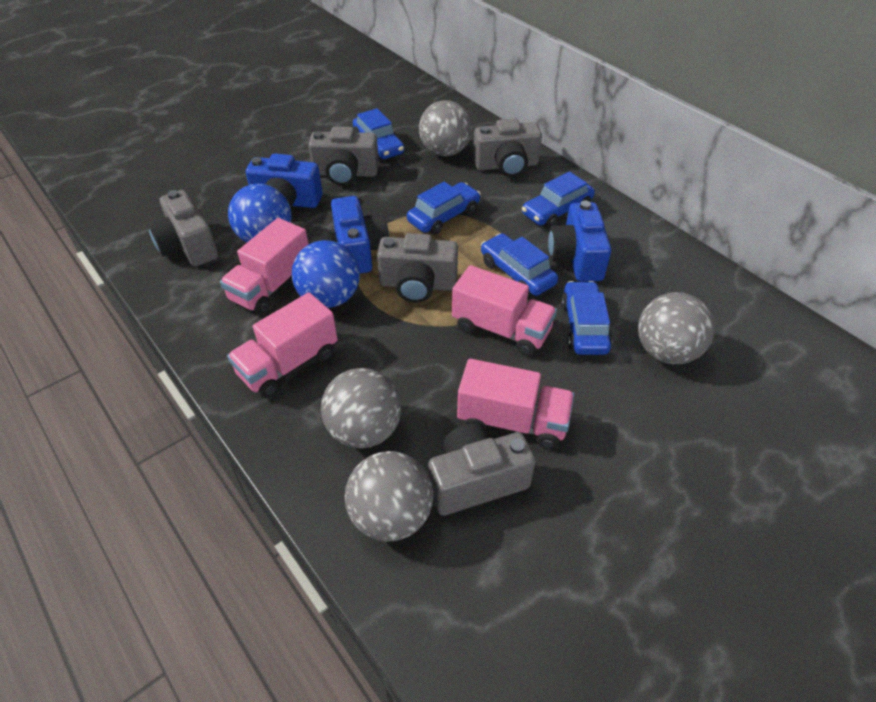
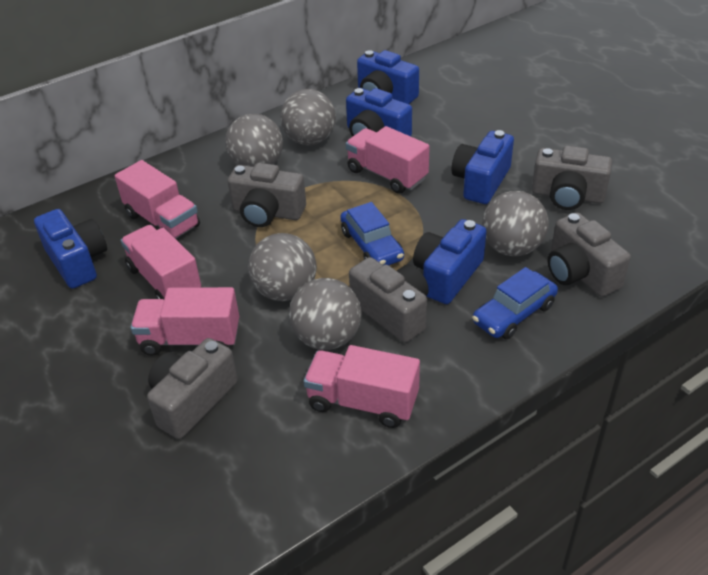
blue ball: 2 -> 0
blue camera: 3 -> 5
blue car: 5 -> 2
grey ball: 4 -> 5
pink truck: 4 -> 5

